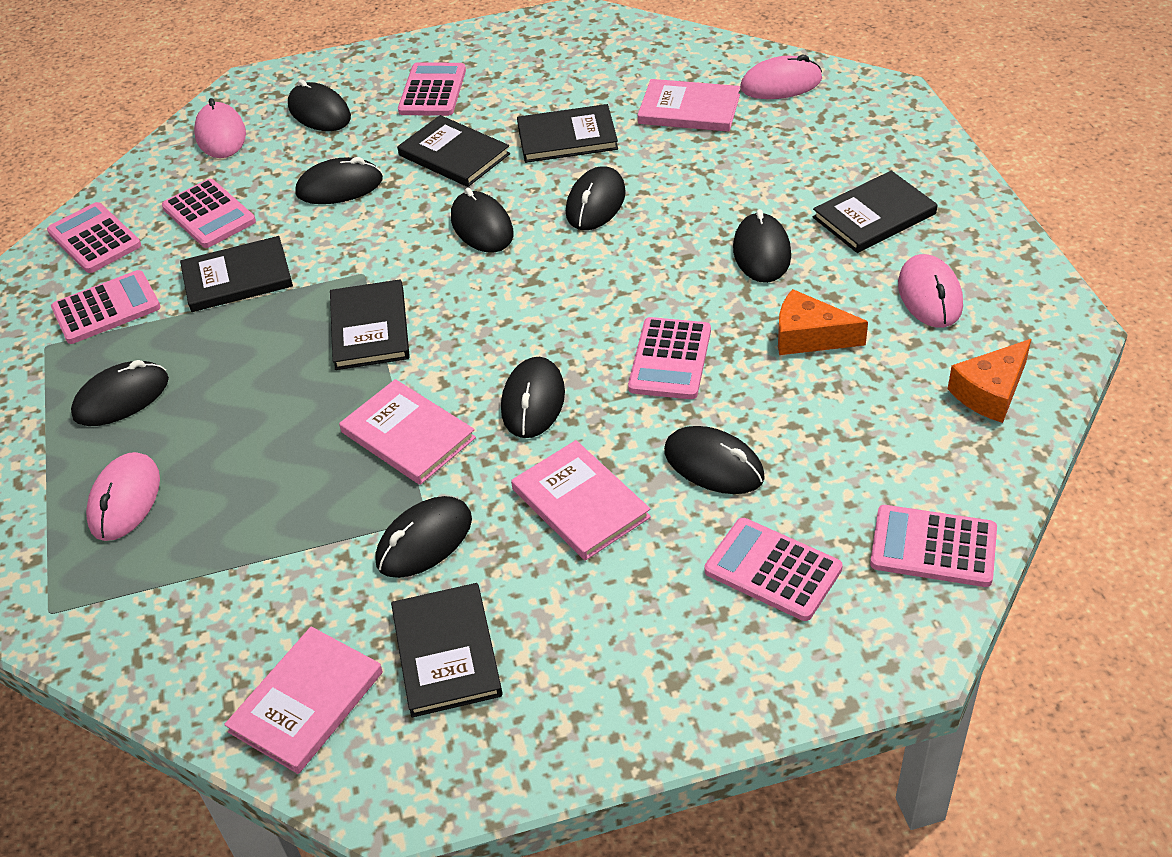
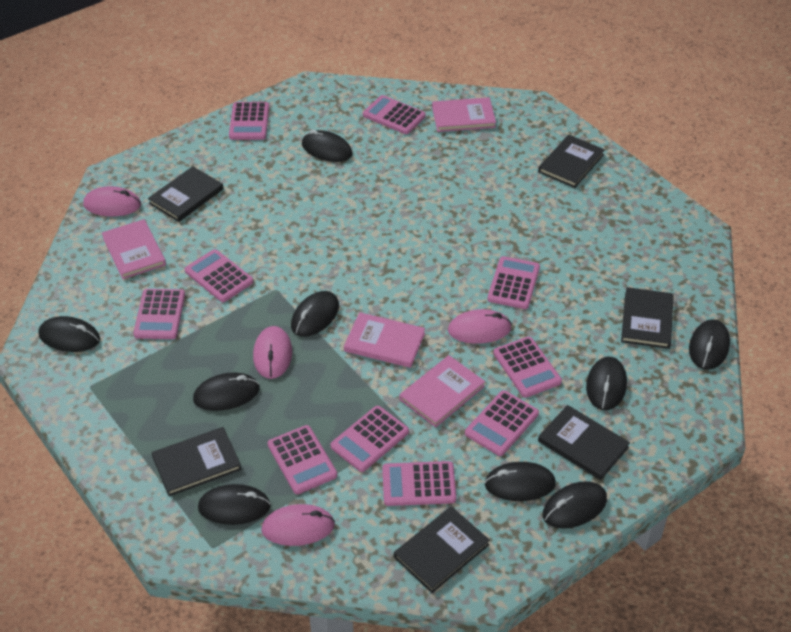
orange cheese: 2 -> 0
pink calculator: 7 -> 10

